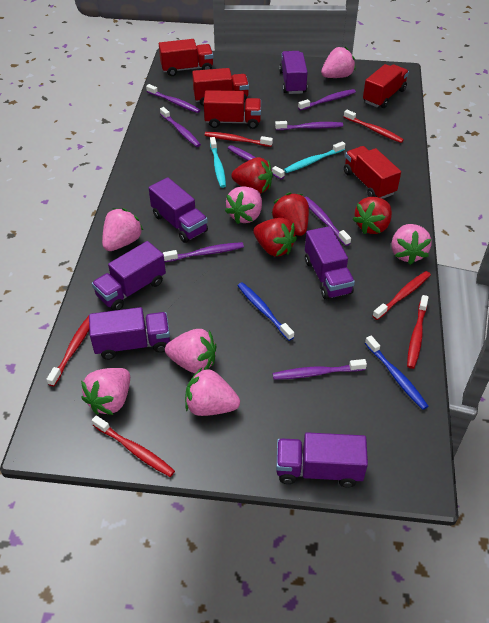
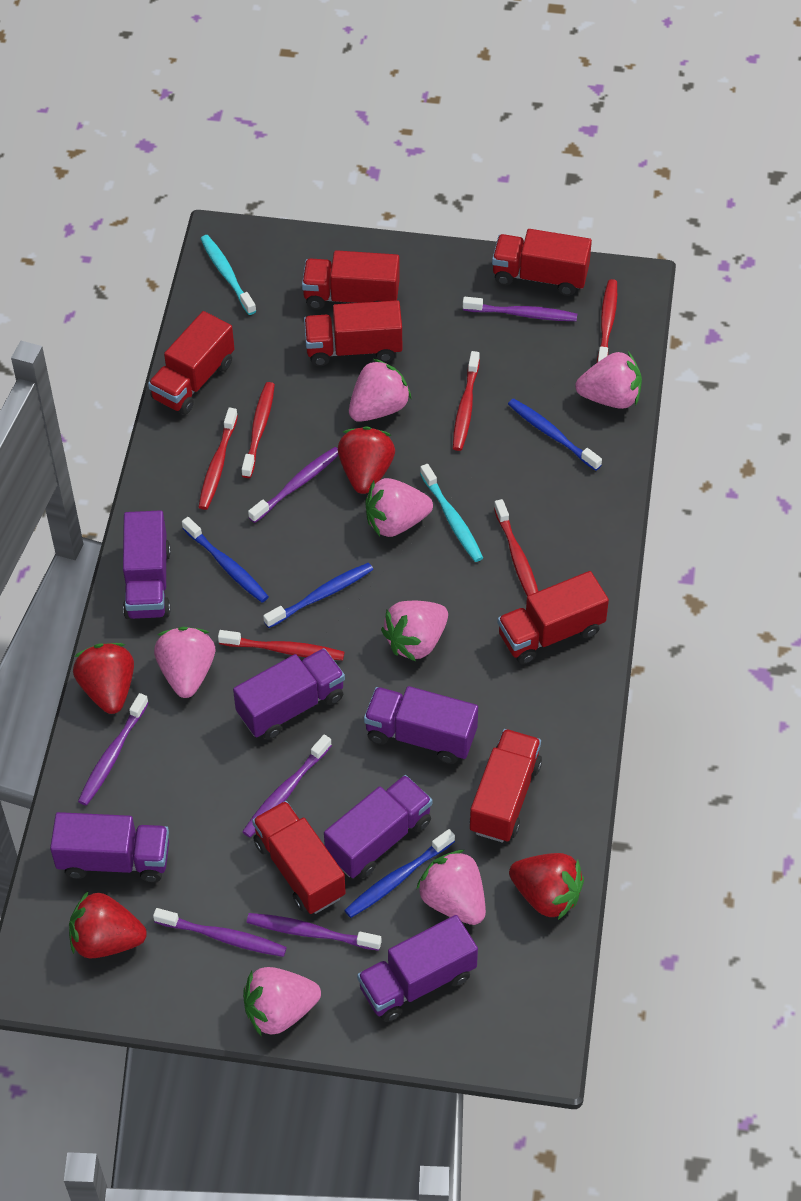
blue toothbrush: 2 -> 4
purple toothbrush: 8 -> 6
red truck: 5 -> 7

